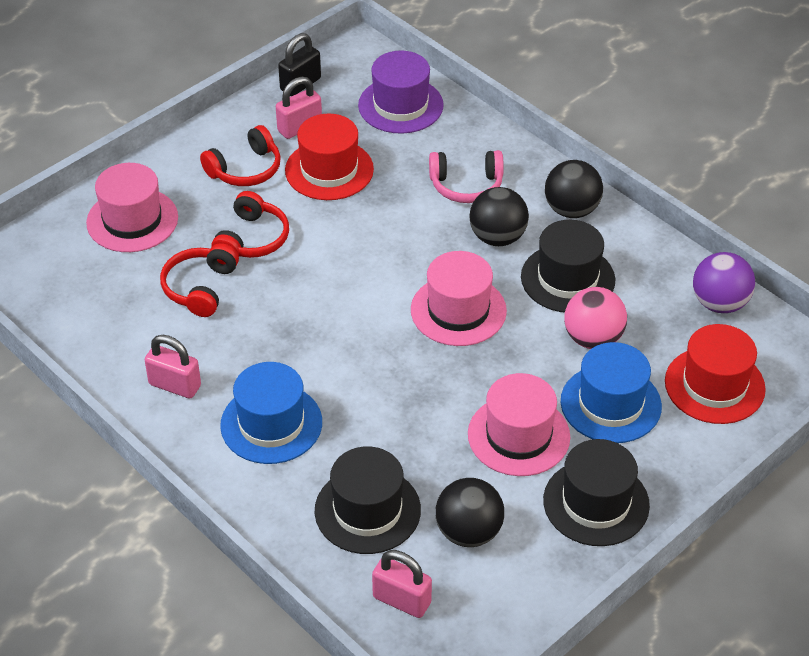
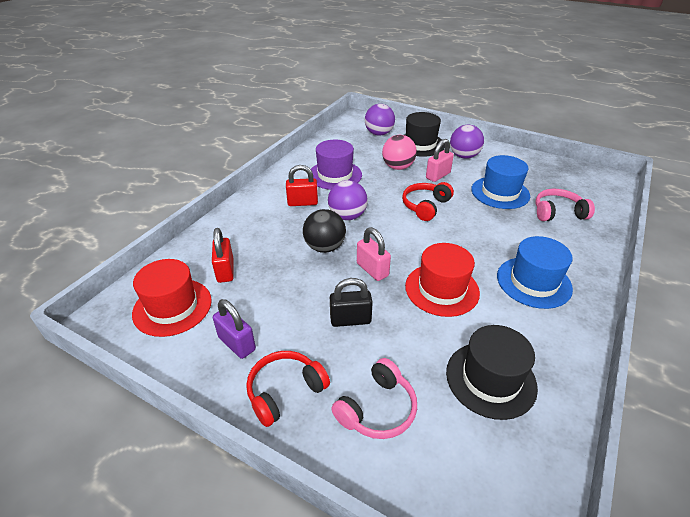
black ball: 3 -> 1
black hat: 3 -> 2
pink hat: 3 -> 0
pink headphones: 1 -> 2
pink padlock: 3 -> 2
purple ball: 1 -> 3
purple padlock: 0 -> 1
red headphones: 3 -> 2
red padlock: 0 -> 2

